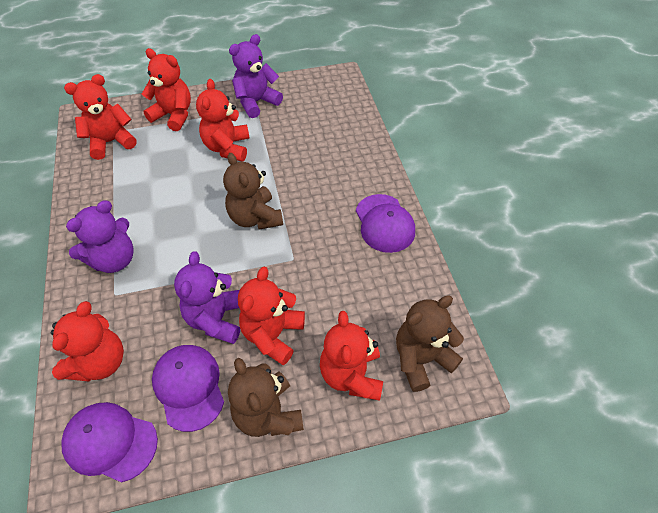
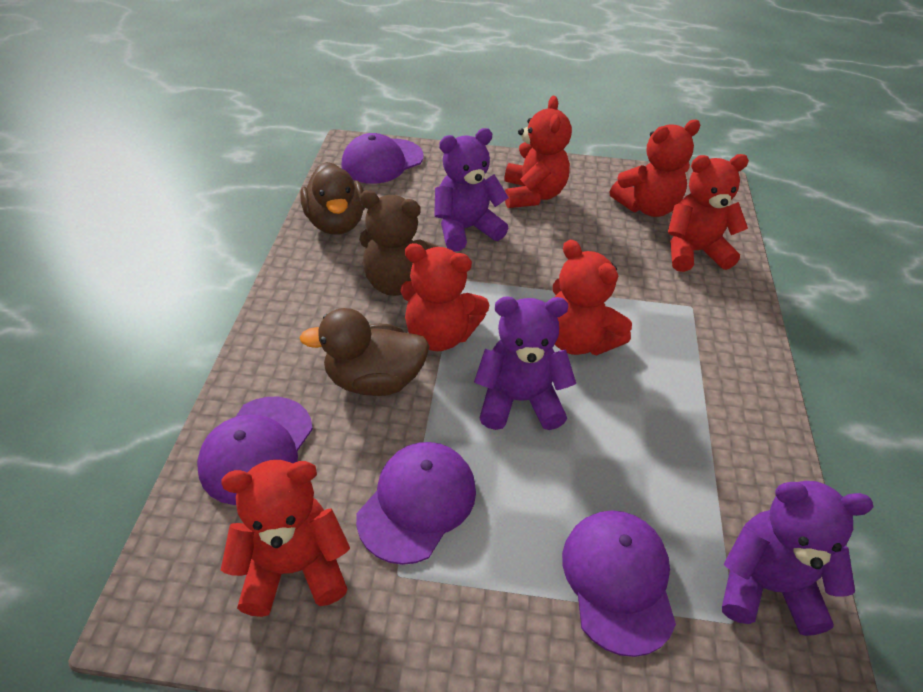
brown duck: 0 -> 2
brown teddy bear: 3 -> 1
purple cap: 3 -> 4

